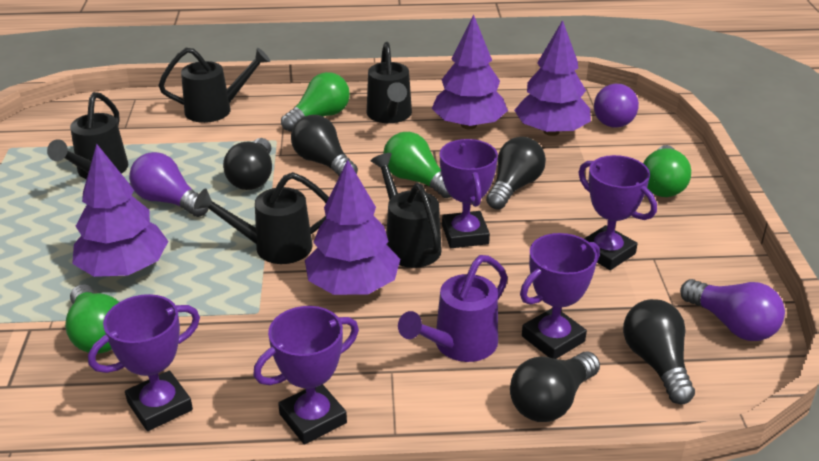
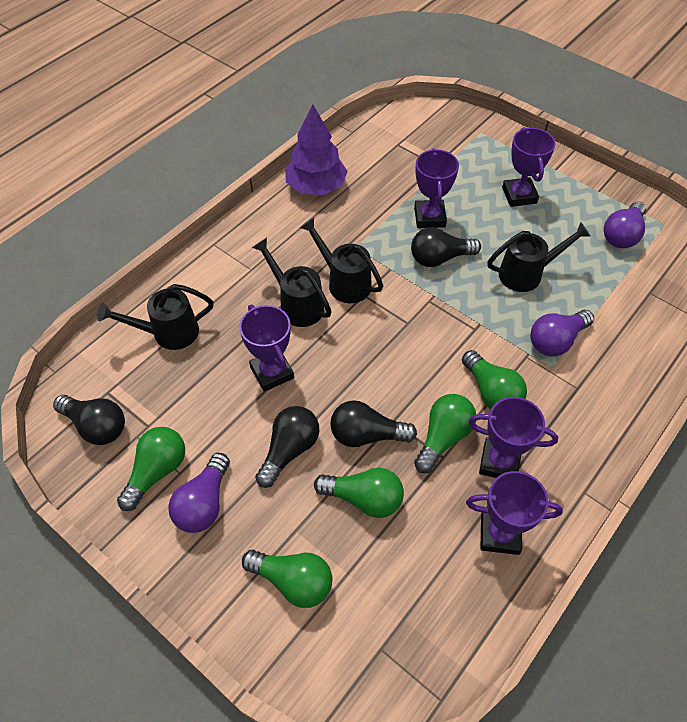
black light bulb: 5 -> 4
black watering can: 5 -> 4
green light bulb: 4 -> 5
purple tree: 4 -> 1
purple watering can: 1 -> 0

